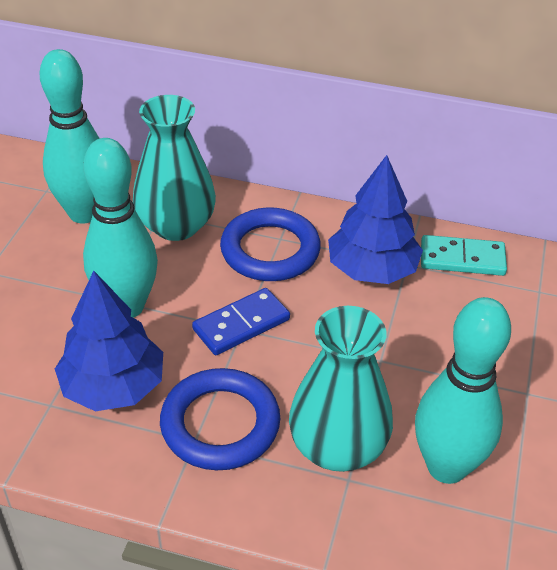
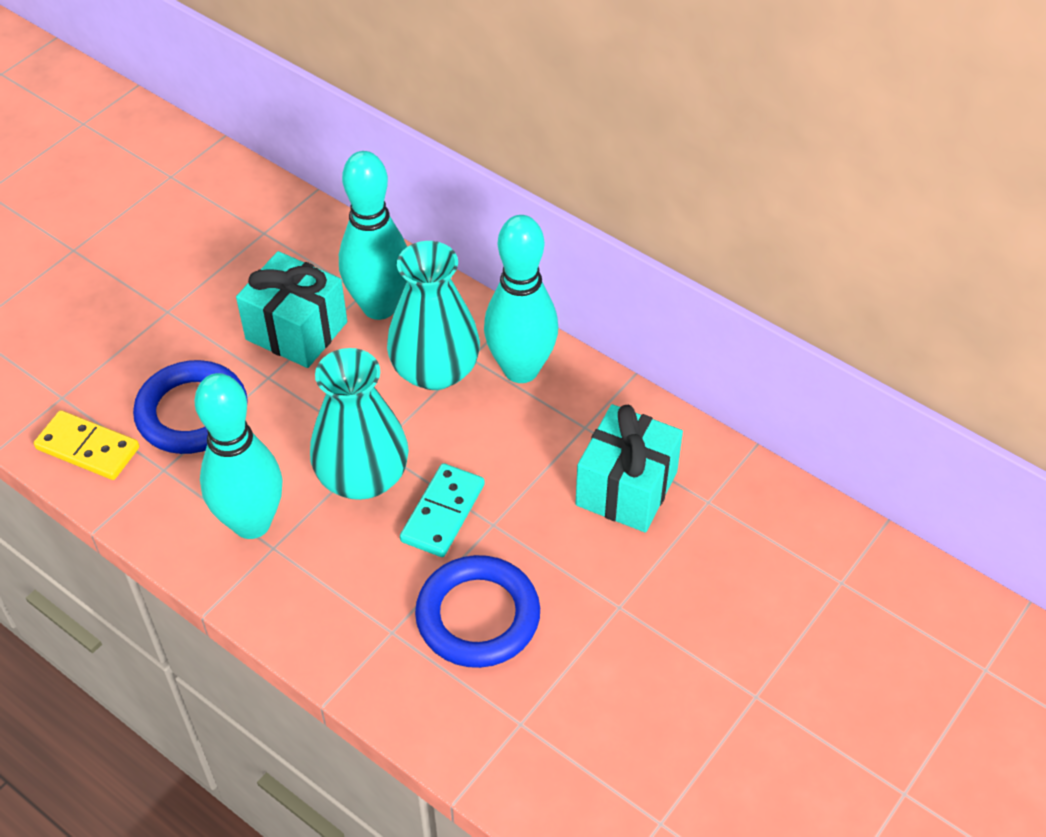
blue domino: 1 -> 0
blue tree: 2 -> 0
turquoise gift: 0 -> 2
yellow domino: 0 -> 1

